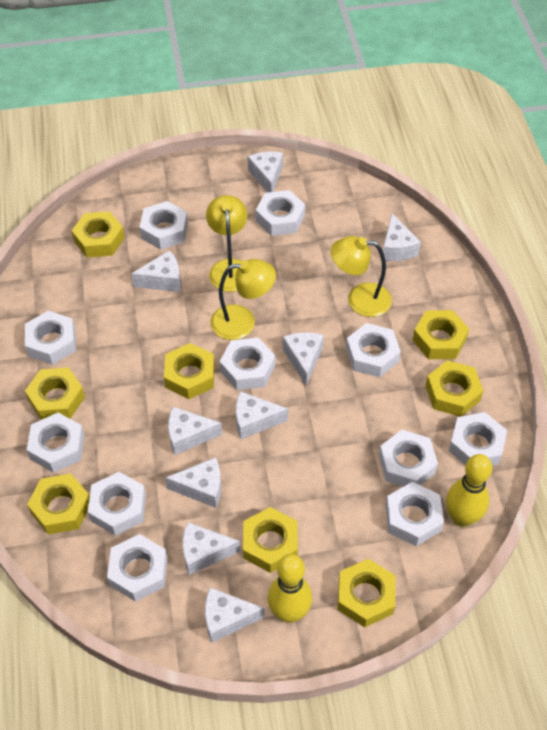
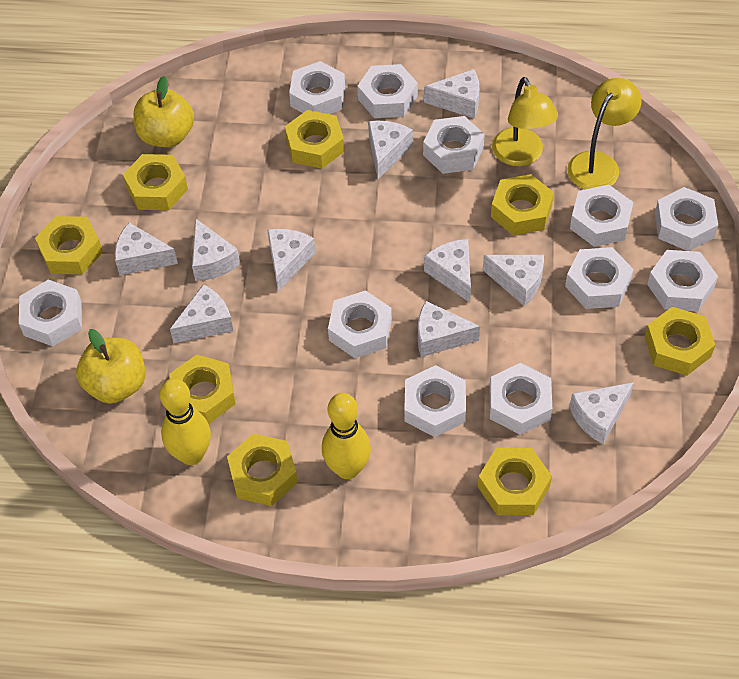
white cheese: 9 -> 10
yellow apple: 0 -> 2
yellow lamp: 3 -> 2

